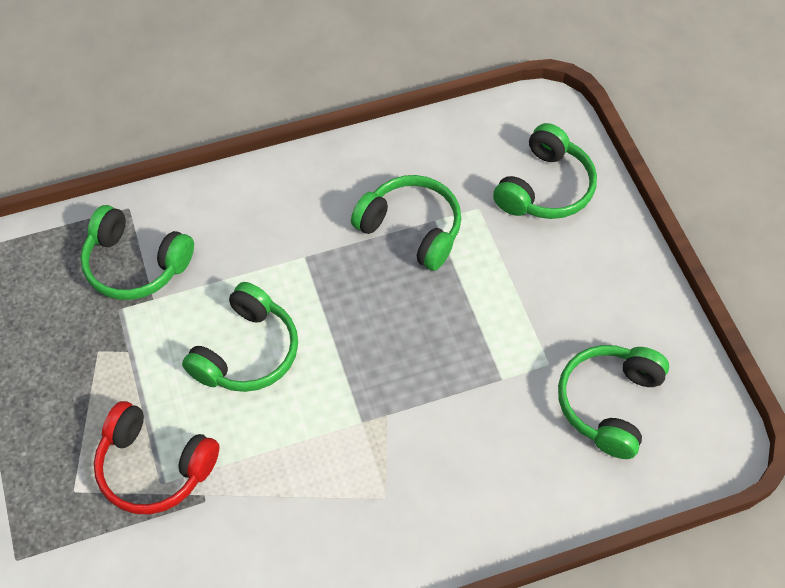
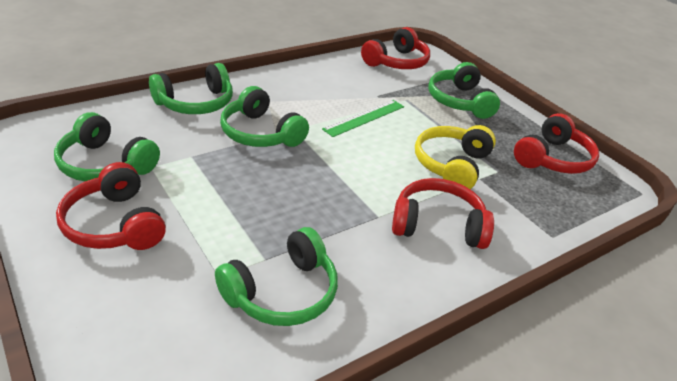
green ruler: 0 -> 1
red headphones: 1 -> 4
yellow headphones: 0 -> 1

